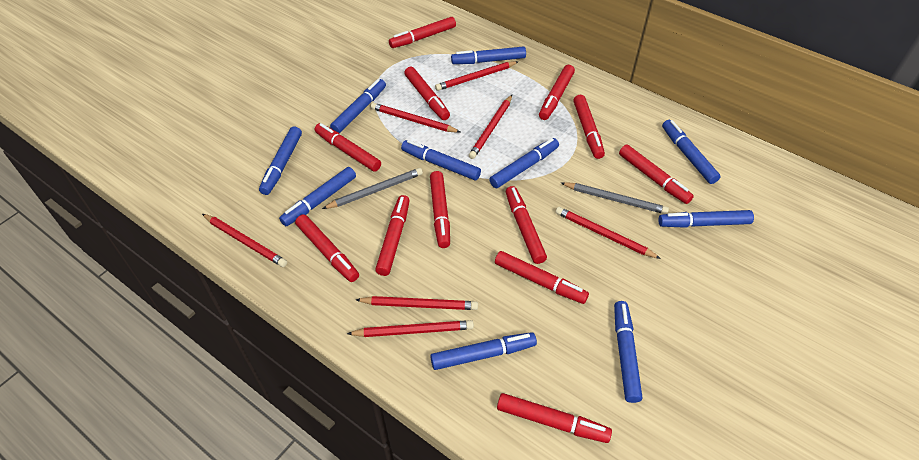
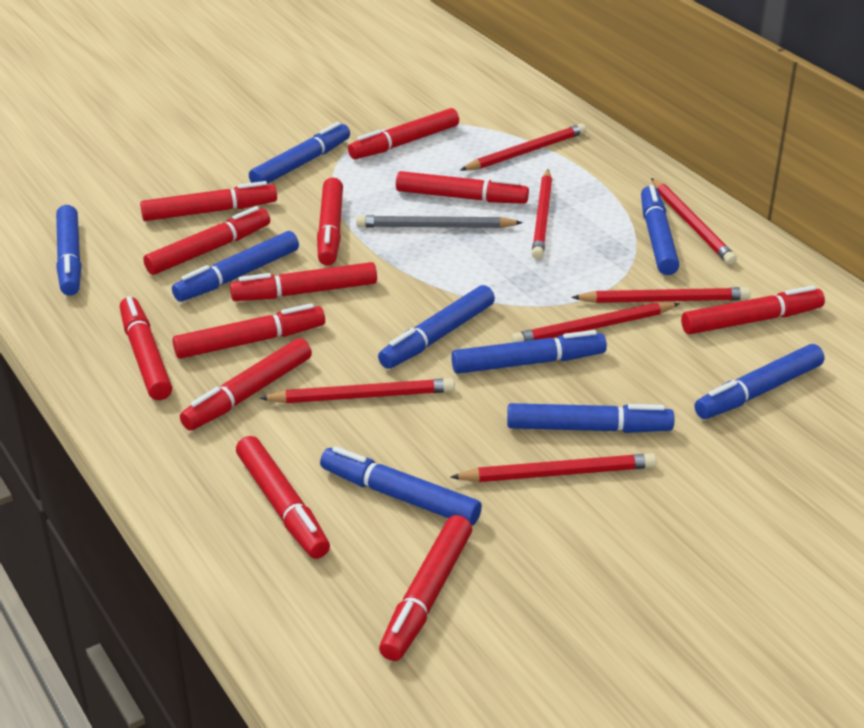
blue marker: 10 -> 9
grey pencil: 2 -> 1

